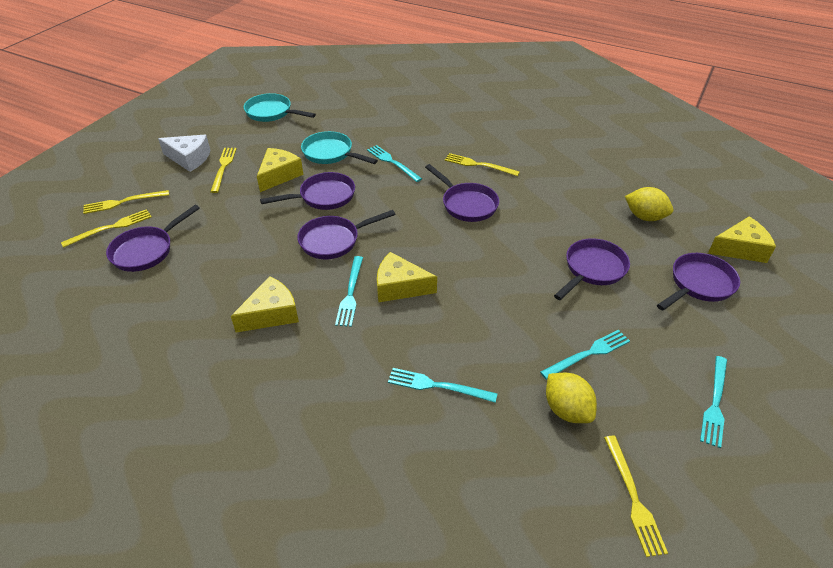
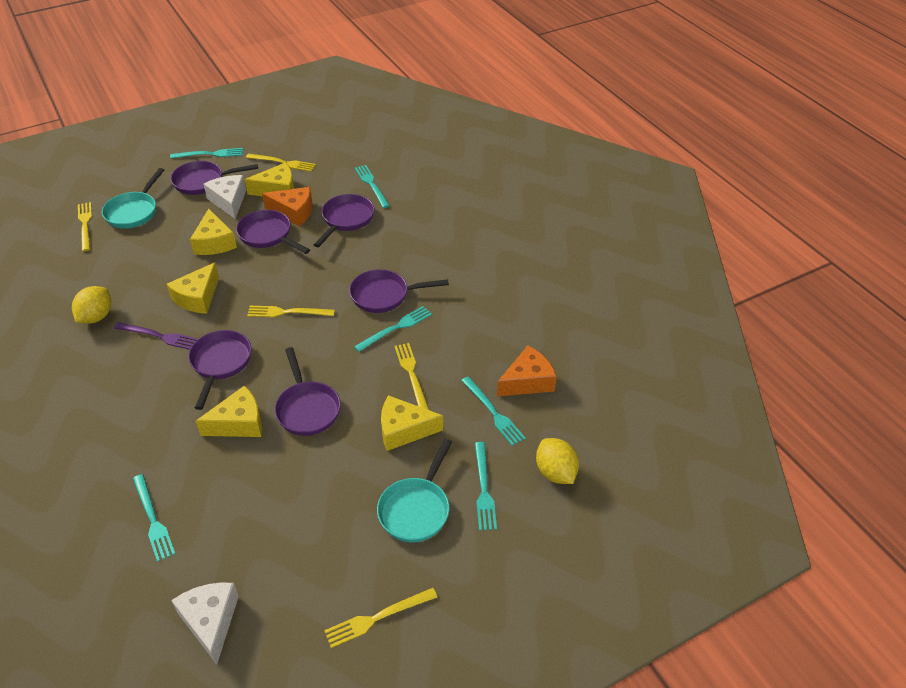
orange cheese: 0 -> 2
purple fork: 0 -> 1
turquoise fork: 5 -> 6
white cheese: 1 -> 2
yellow cheese: 4 -> 5

